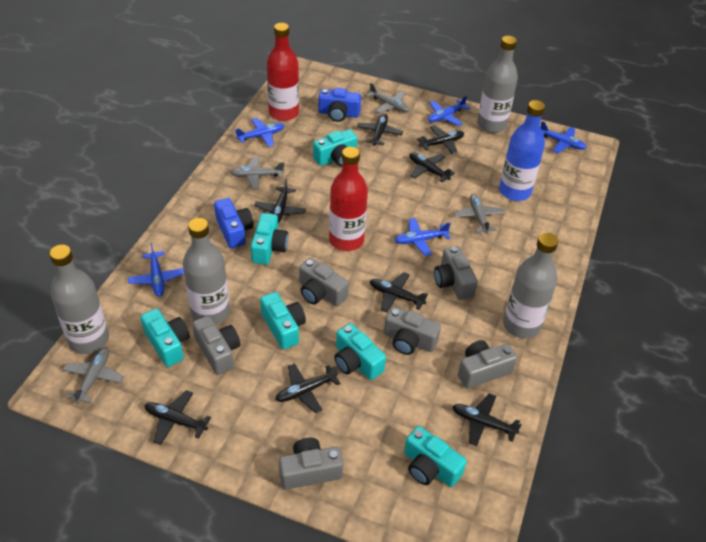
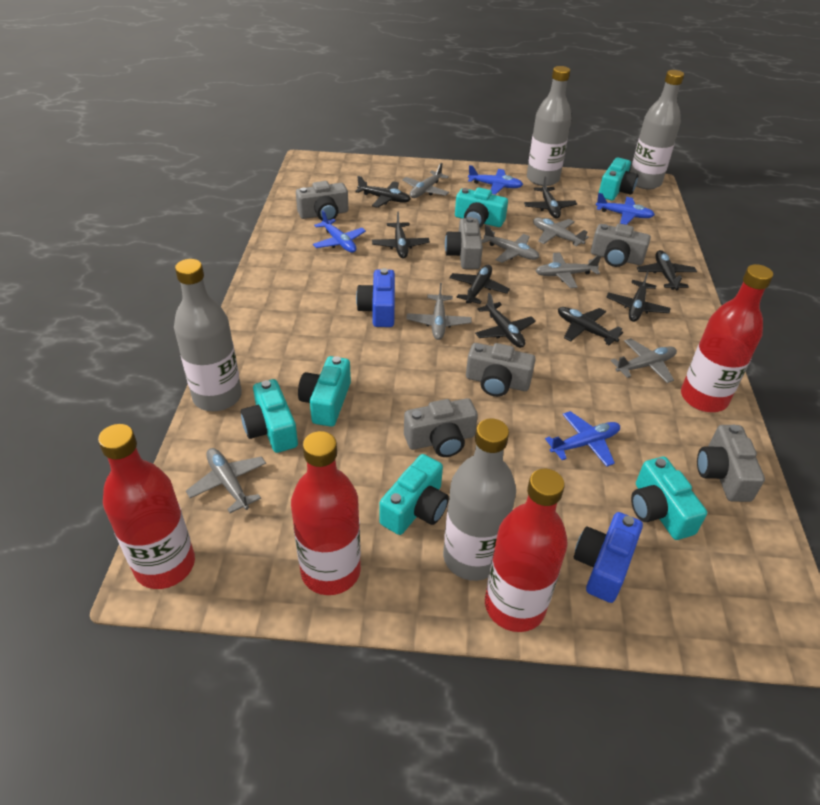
blue bottle: 1 -> 0
blue plane: 5 -> 4
grey plane: 4 -> 7
red bottle: 2 -> 4

